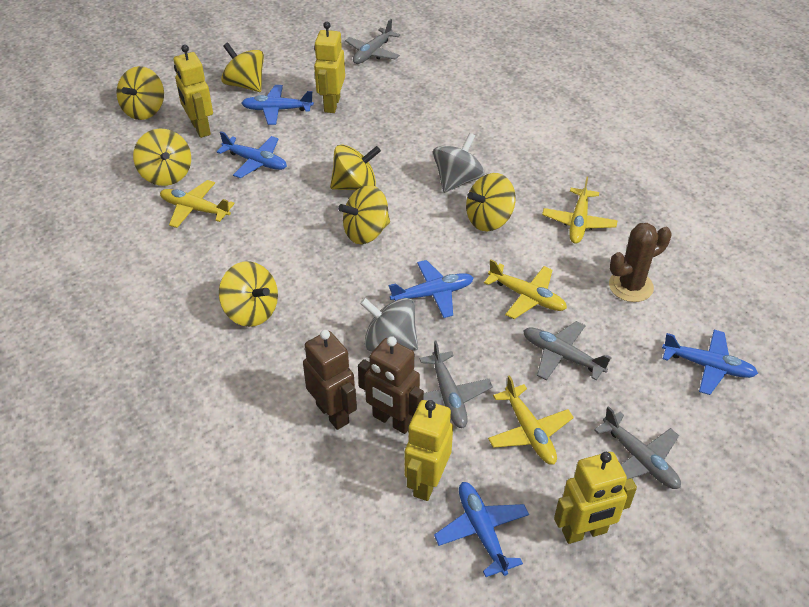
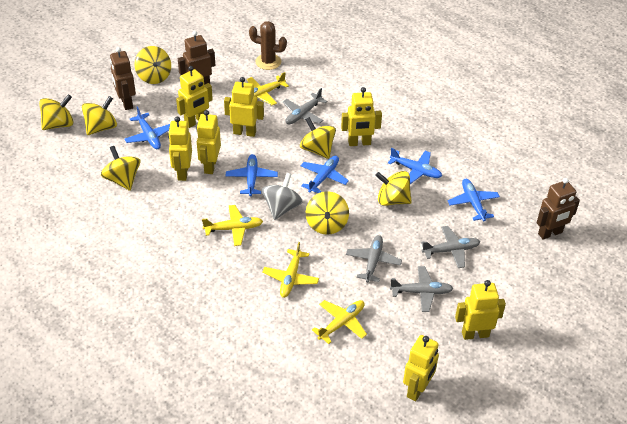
brown robot: 2 -> 3
grey spinning top: 2 -> 1
yellow robot: 4 -> 7

